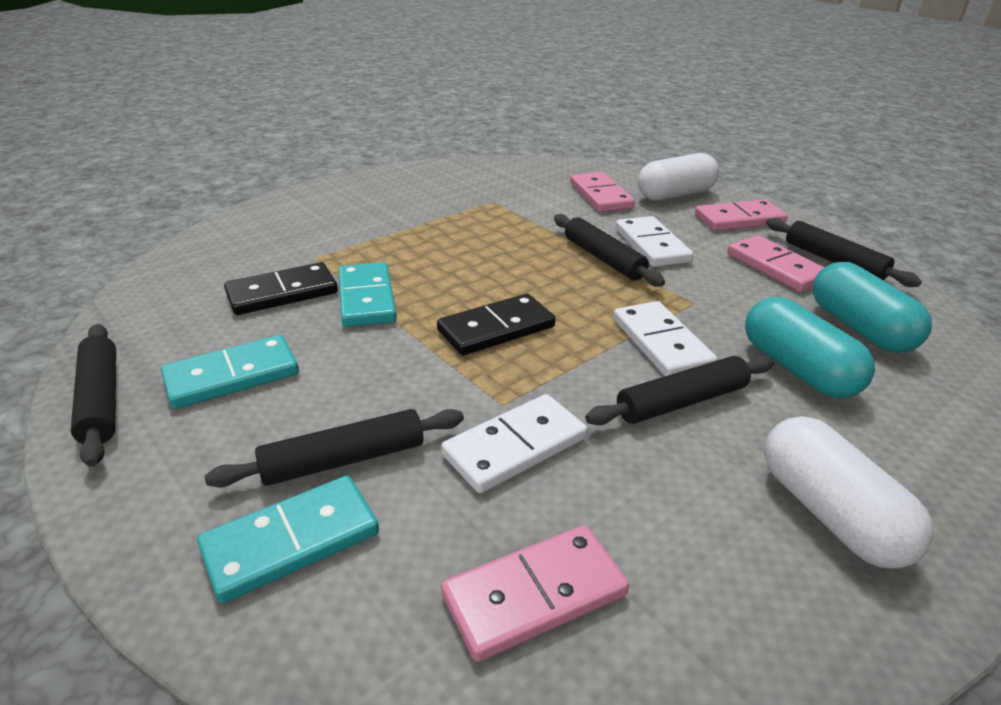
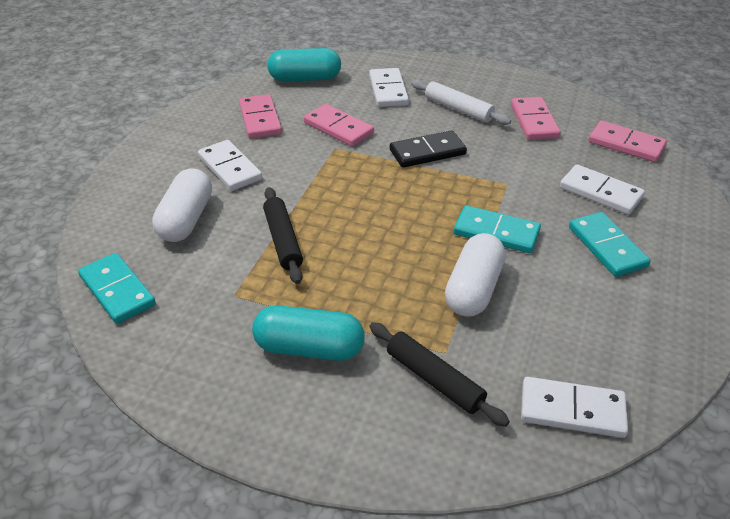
black domino: 2 -> 1
black rolling pin: 5 -> 2
white domino: 3 -> 4
white rolling pin: 0 -> 1

